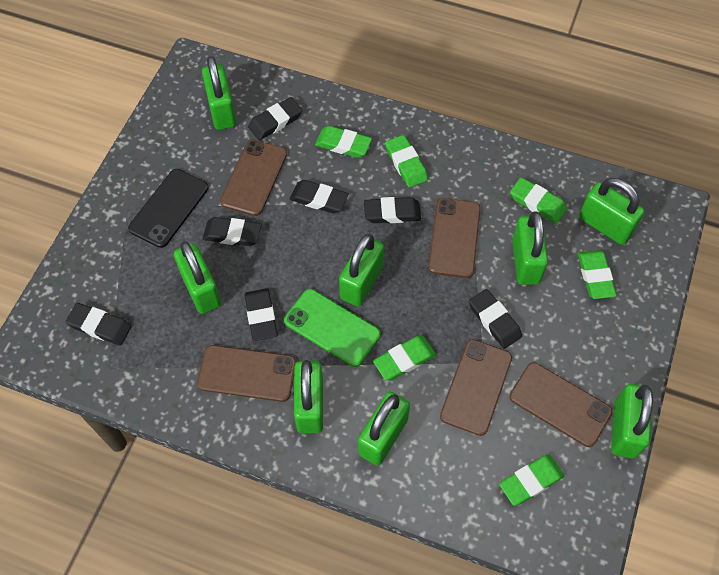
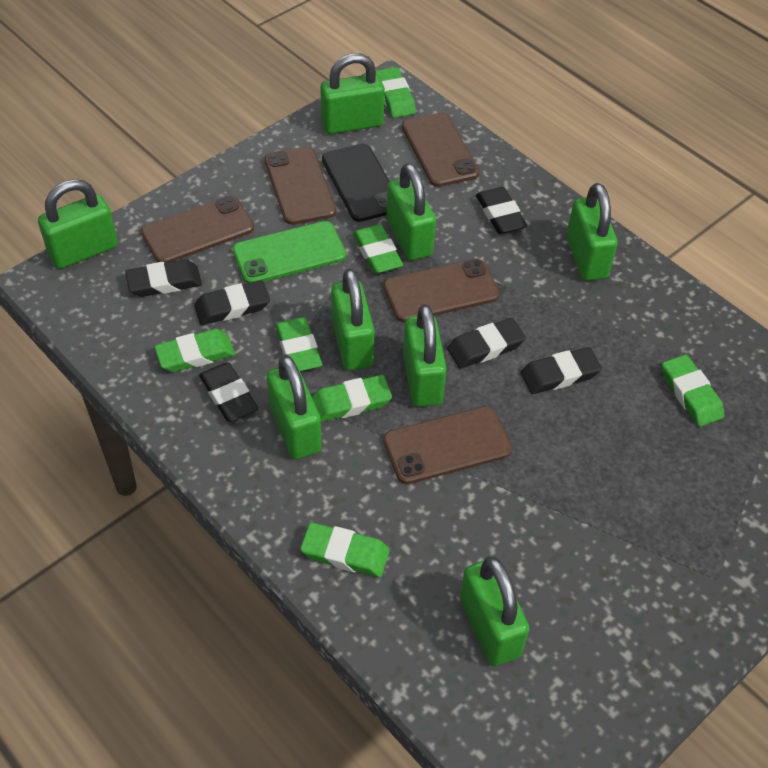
black eraser: 7 -> 6
green eraser: 6 -> 7

